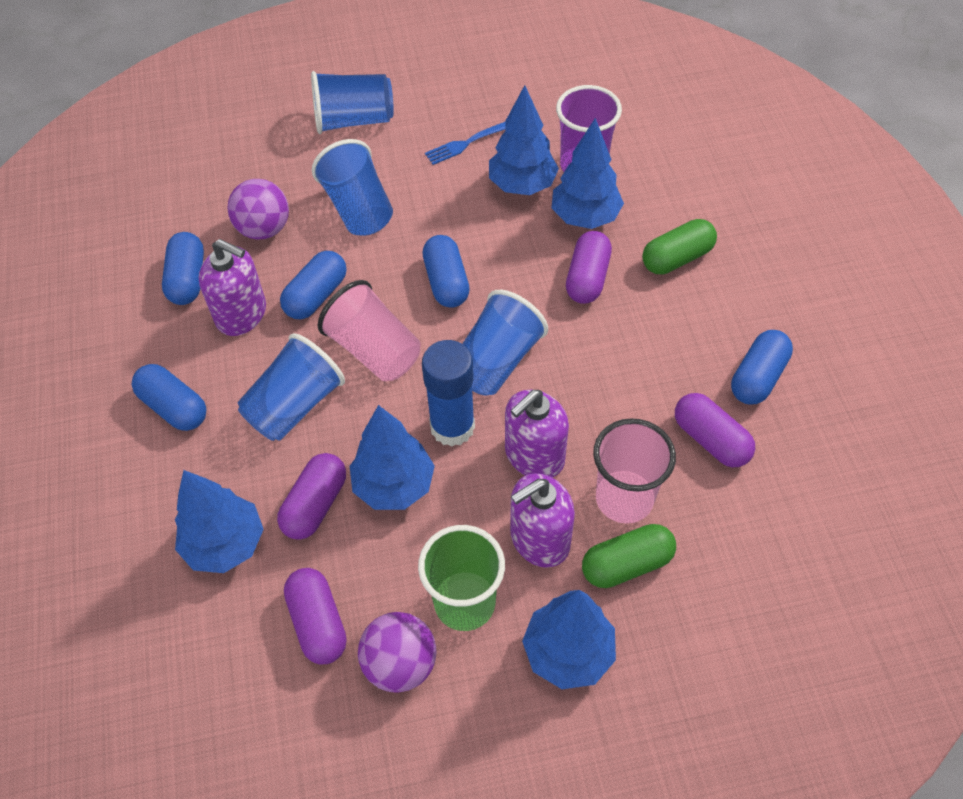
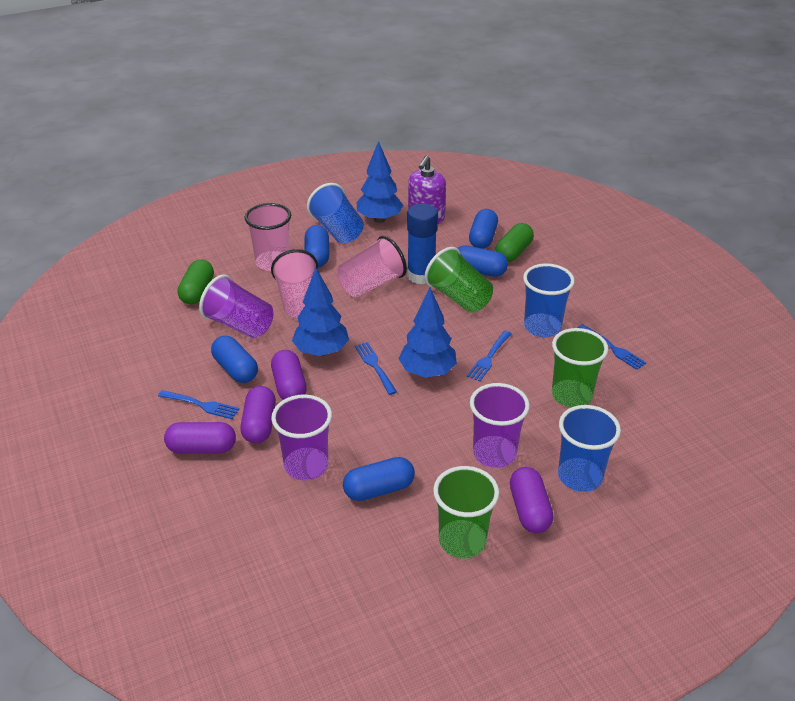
blue cup: 4 -> 3
blue fork: 1 -> 4
blue tree: 5 -> 3
green cup: 1 -> 3
pink cup: 2 -> 3
purple ball: 2 -> 0
purple cup: 1 -> 3
purple soap dispenser: 3 -> 1

